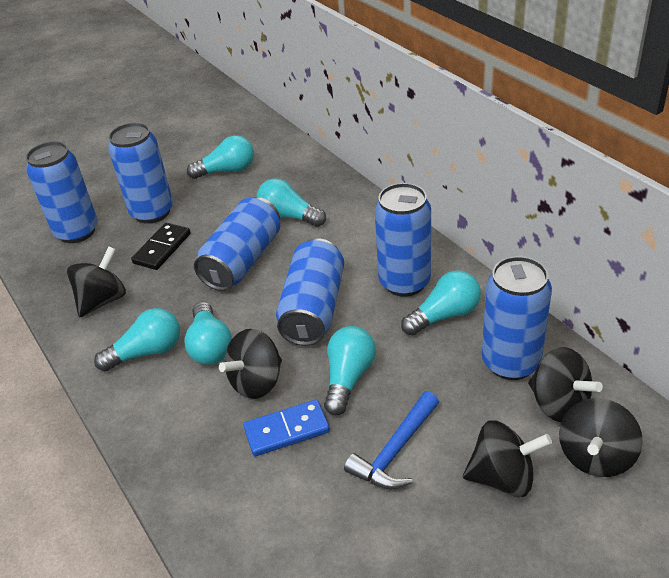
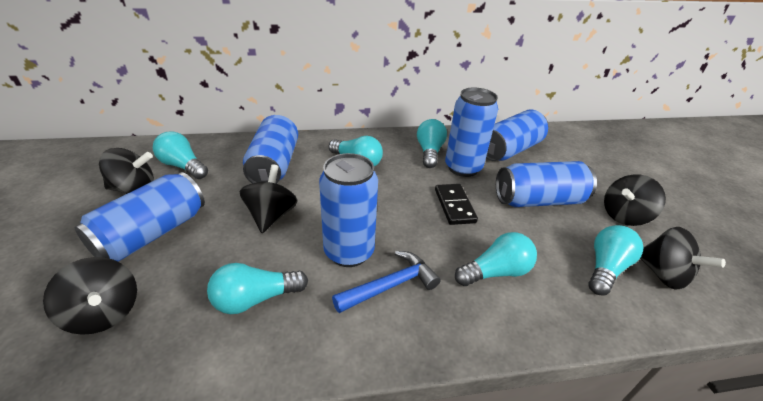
blue domino: 1 -> 0

